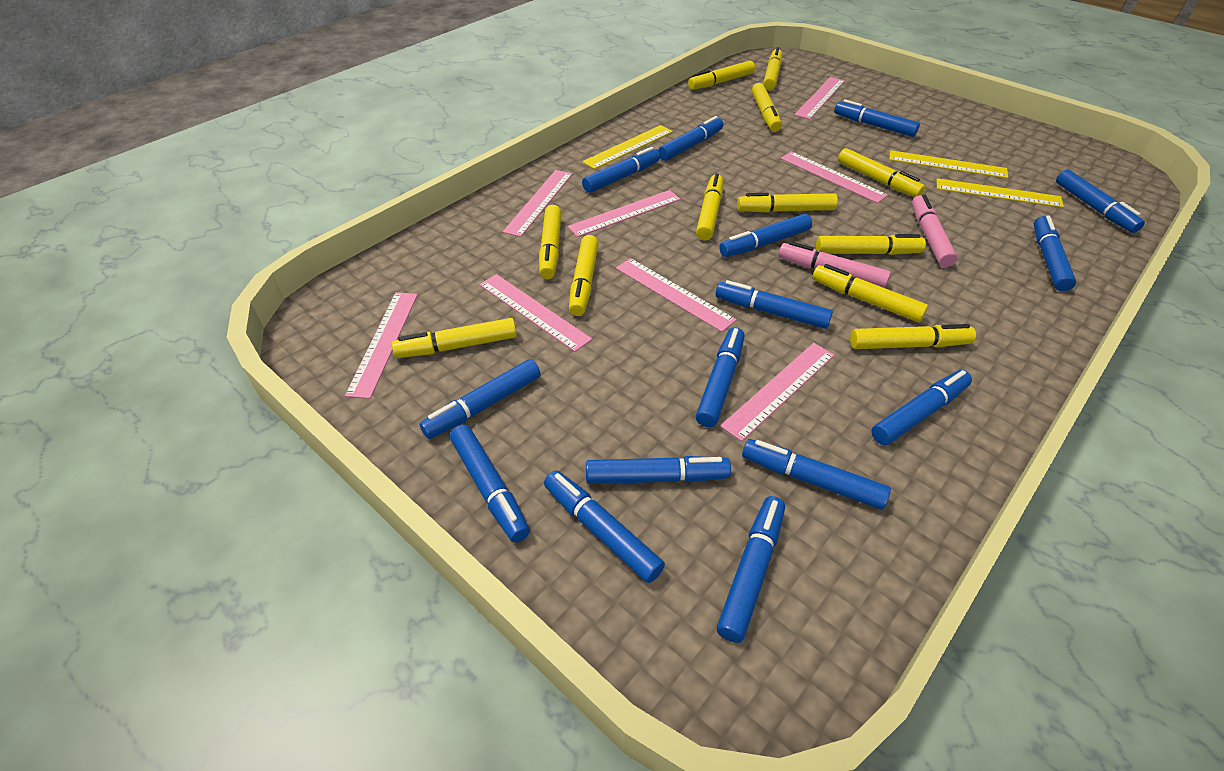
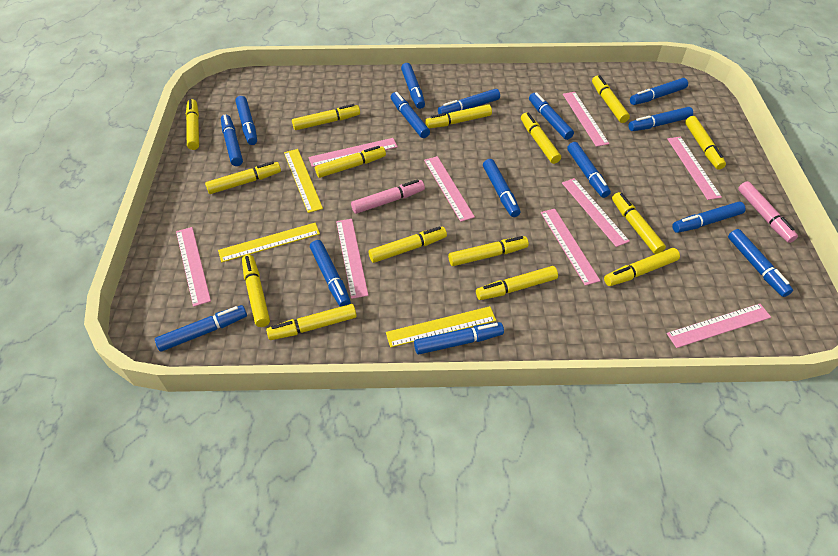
pink ruler: 8 -> 9
yellow marker: 12 -> 15

